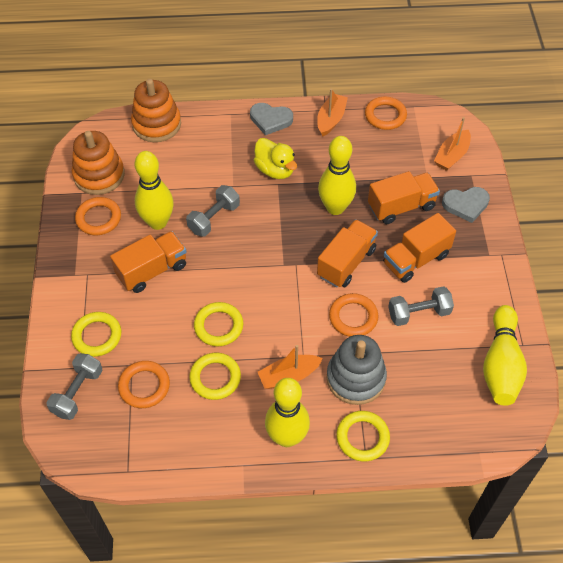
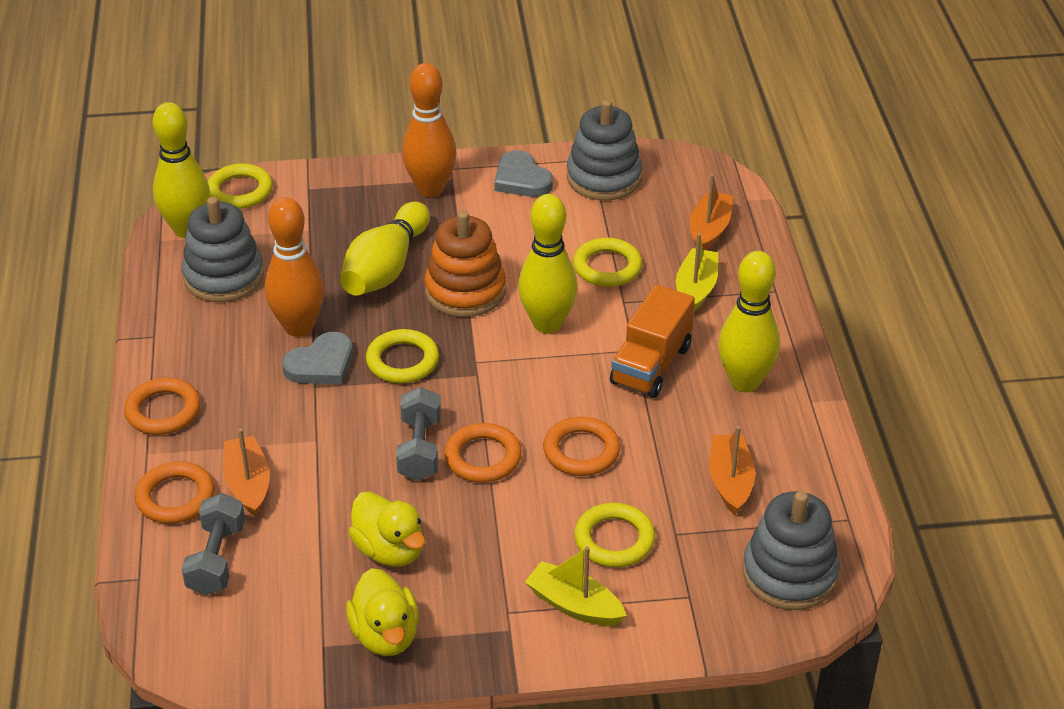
grey dumbbell: 3 -> 2
grey stacking toy: 1 -> 3
orange bowling pin: 0 -> 2
orange stacking toy: 2 -> 1
orange truck: 4 -> 1
yellow boat: 0 -> 2
yellow duck: 1 -> 2

